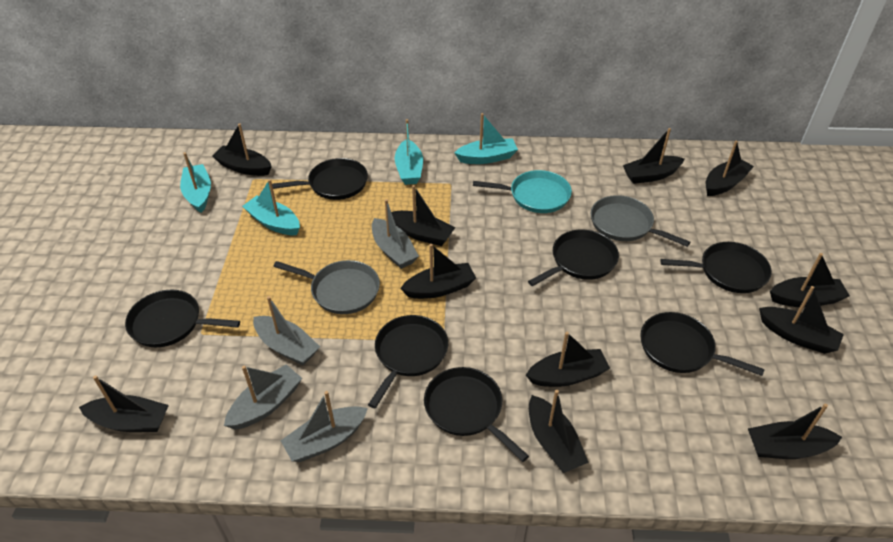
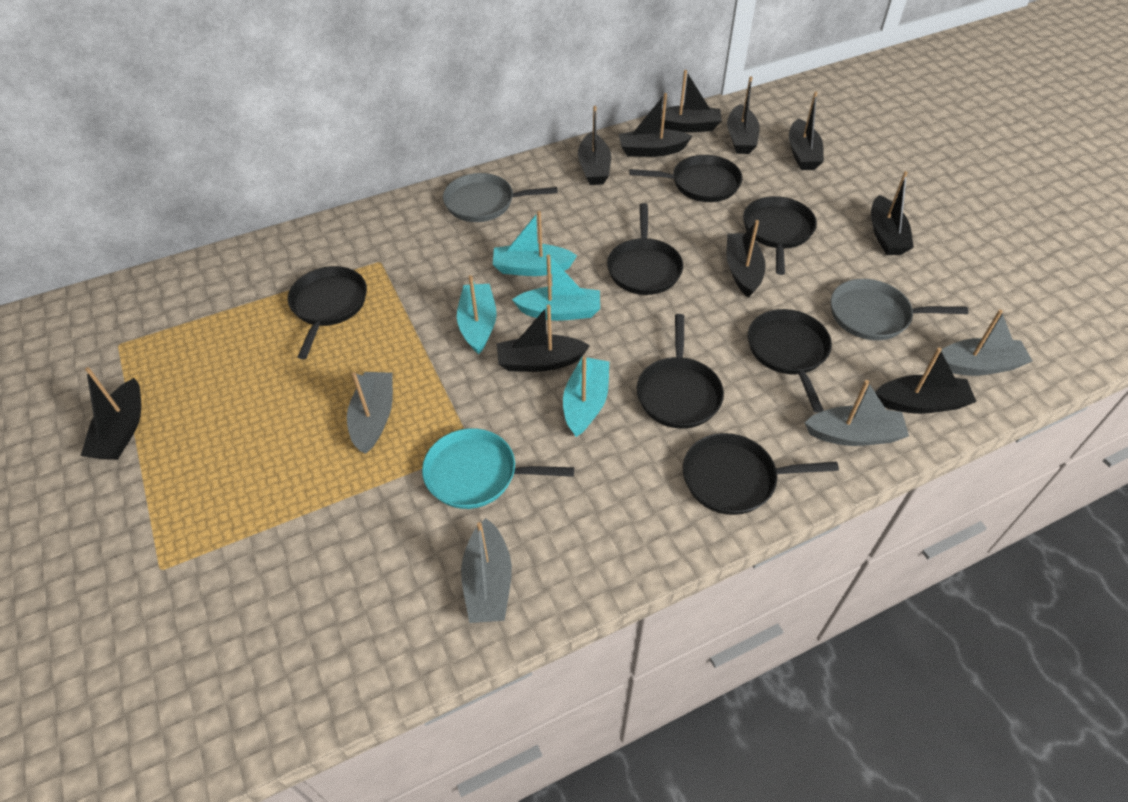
black boat: 11 -> 10

